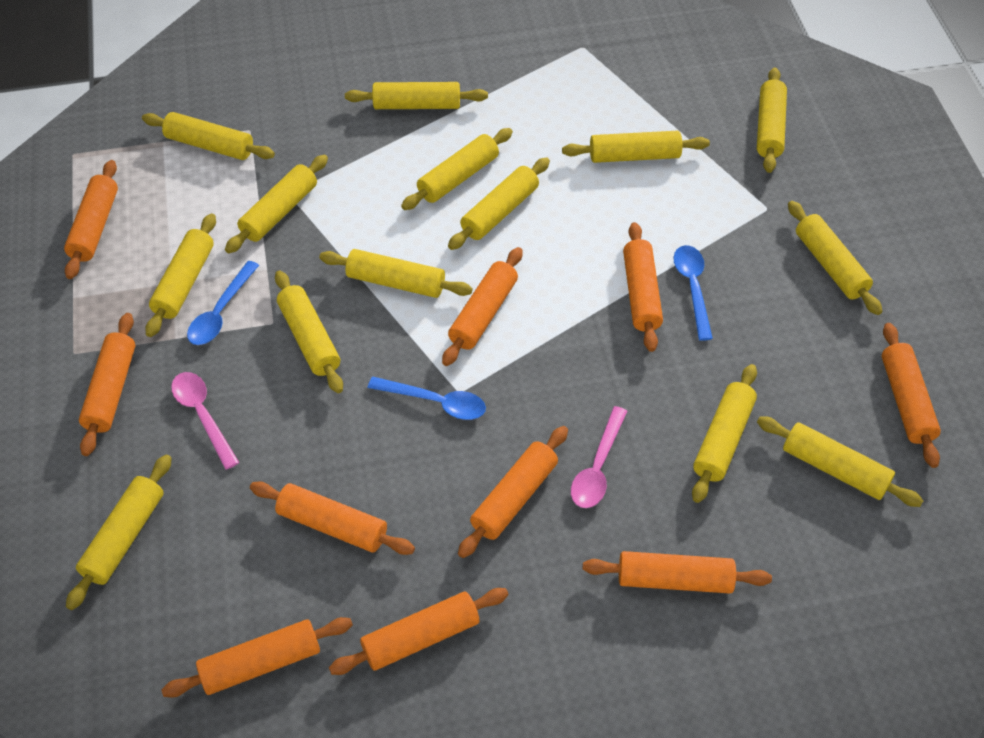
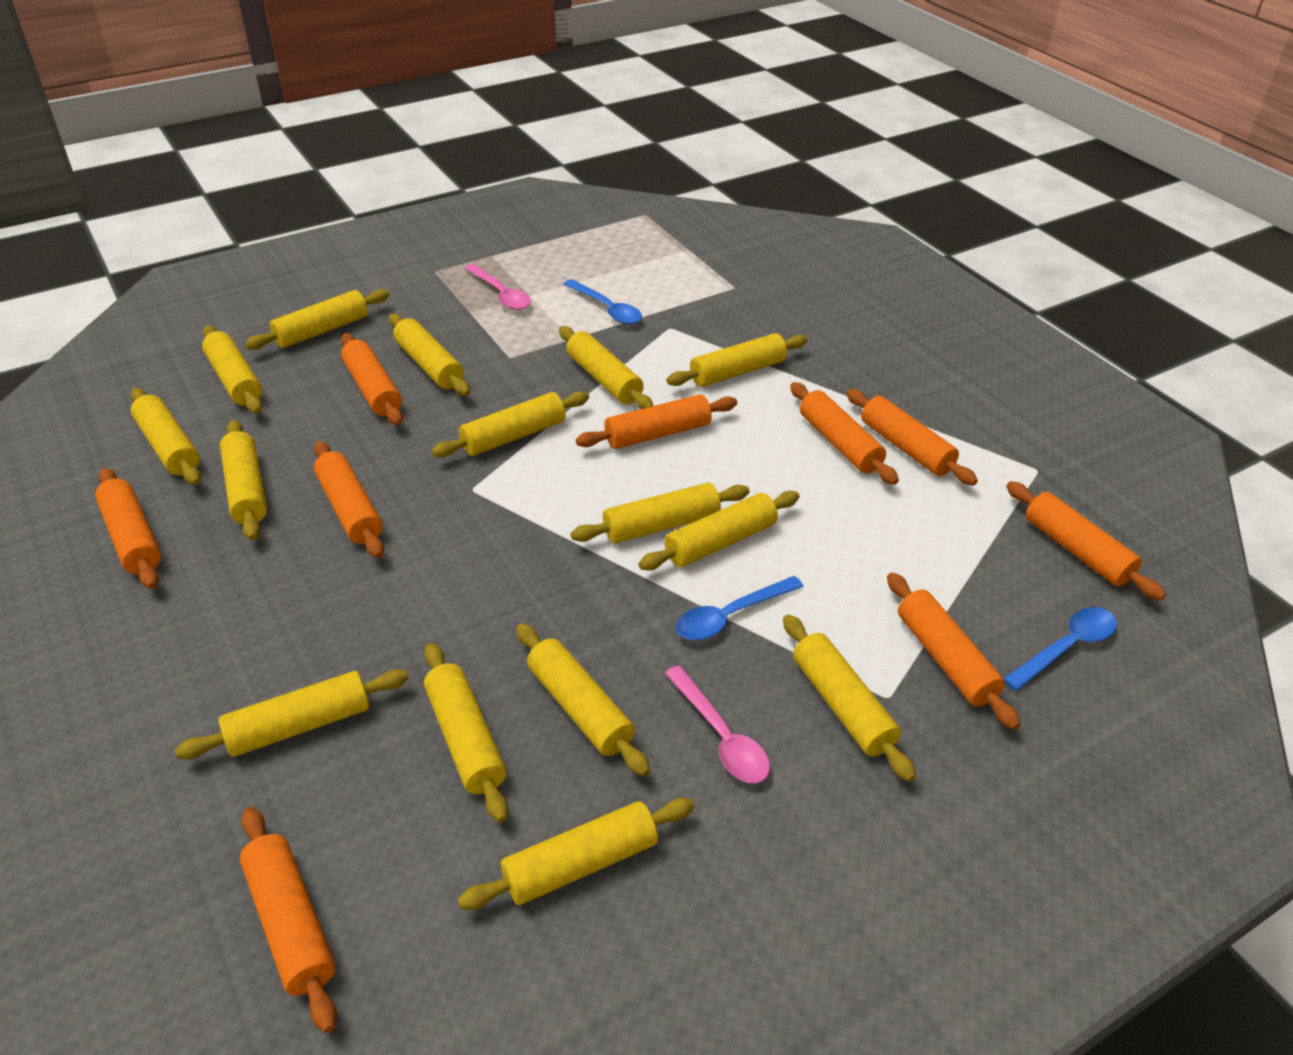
orange rolling pin: 10 -> 9
yellow rolling pin: 14 -> 15

